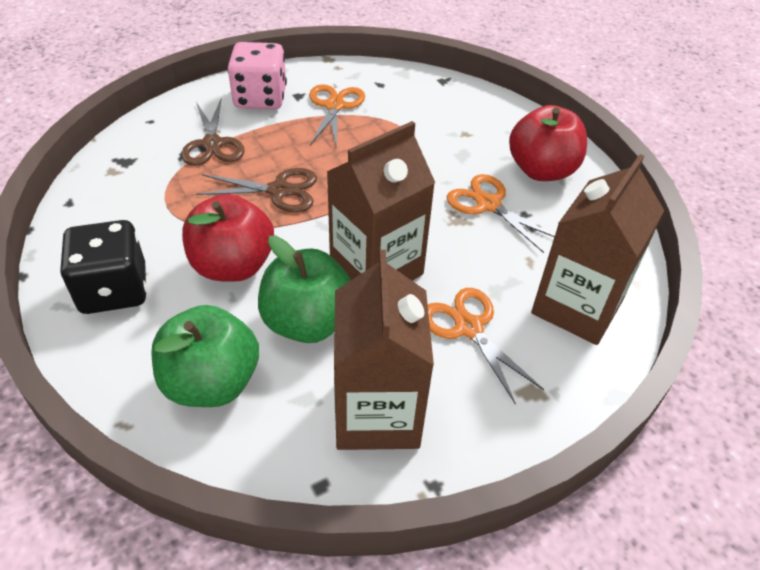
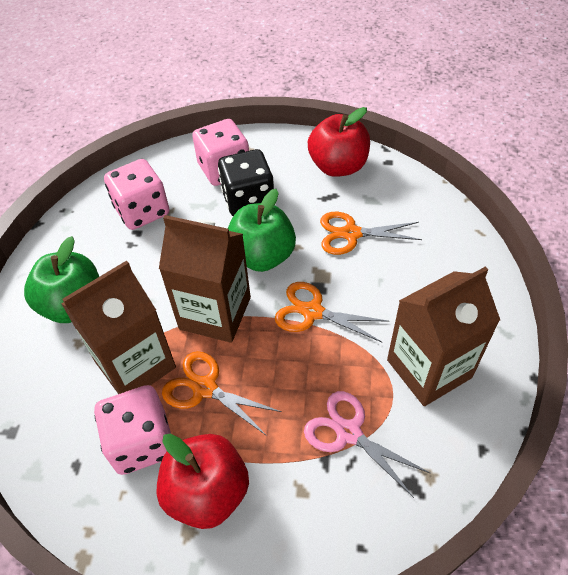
brown scissors: 2 -> 0
pink dice: 1 -> 3
pink scissors: 0 -> 1

